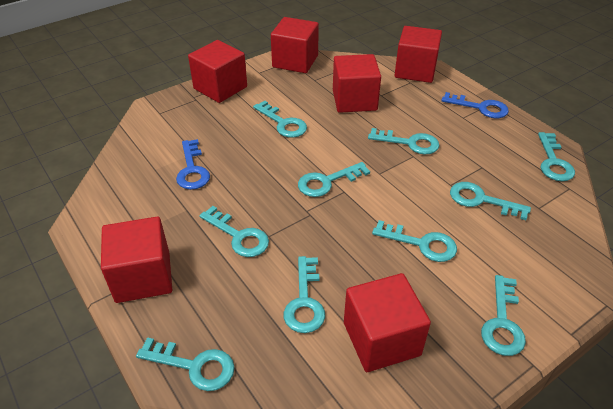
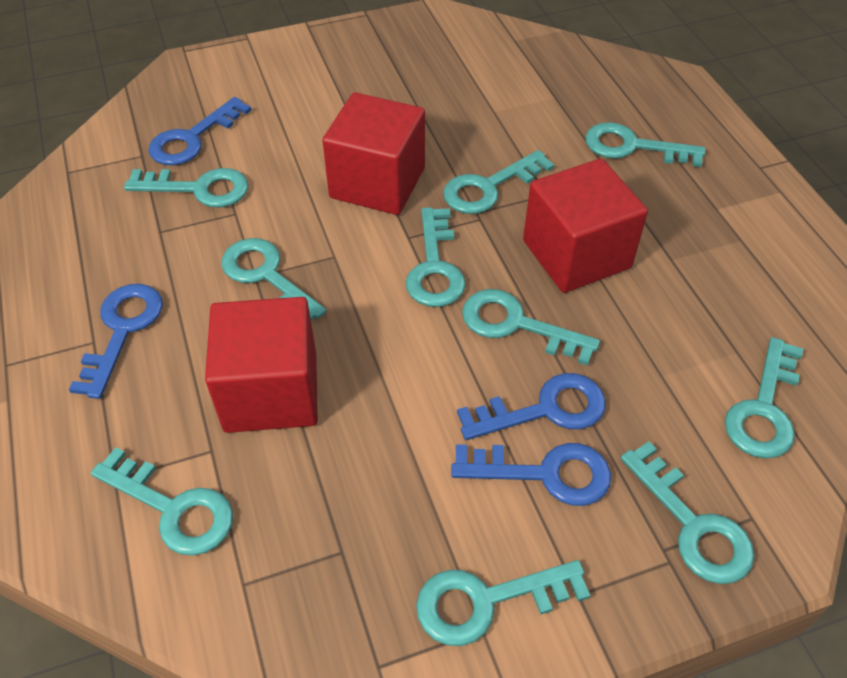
blue key: 2 -> 4
red cube: 6 -> 3

